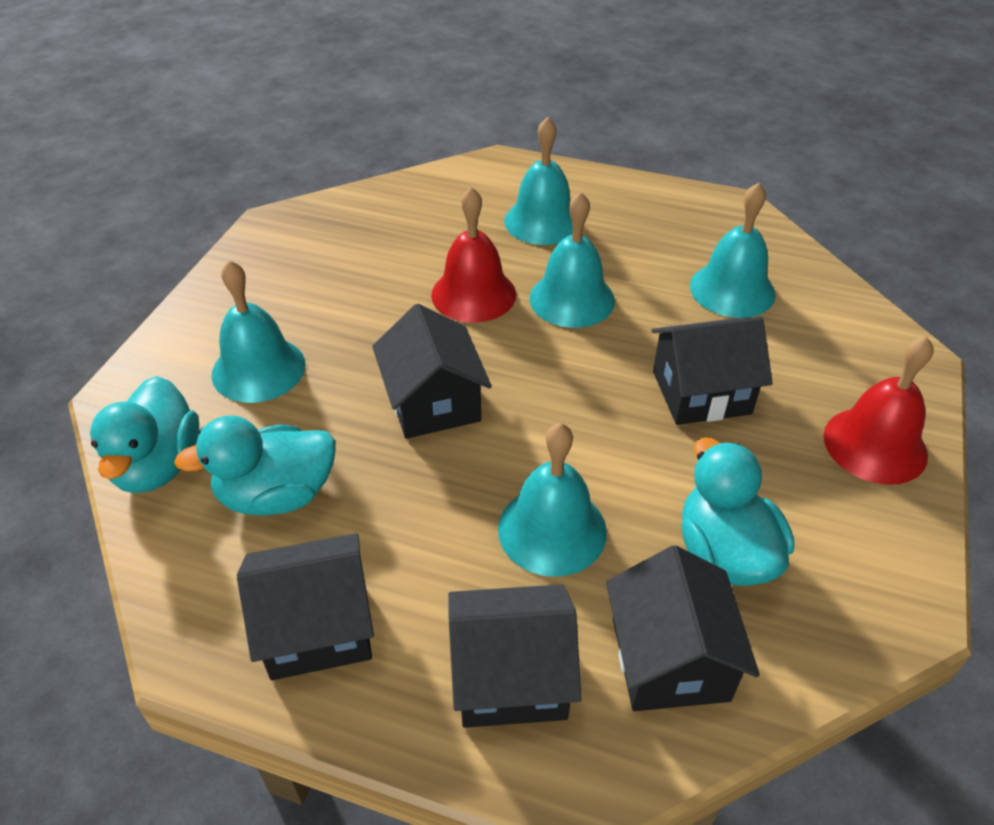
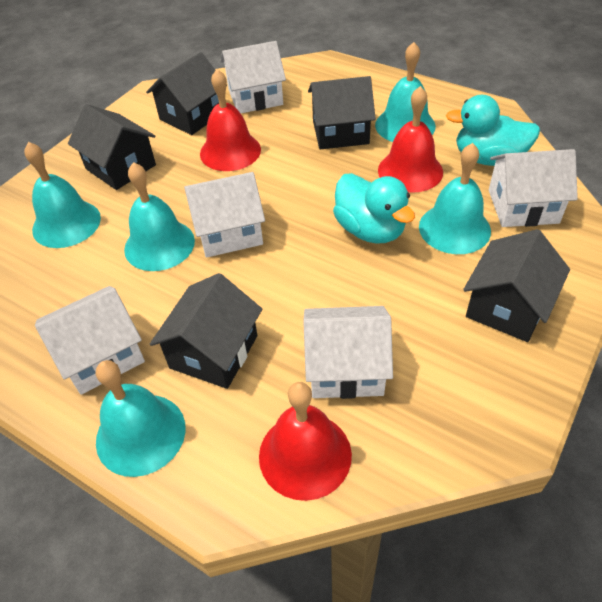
red bell: 2 -> 3
turquoise duck: 3 -> 2
white house: 0 -> 5

